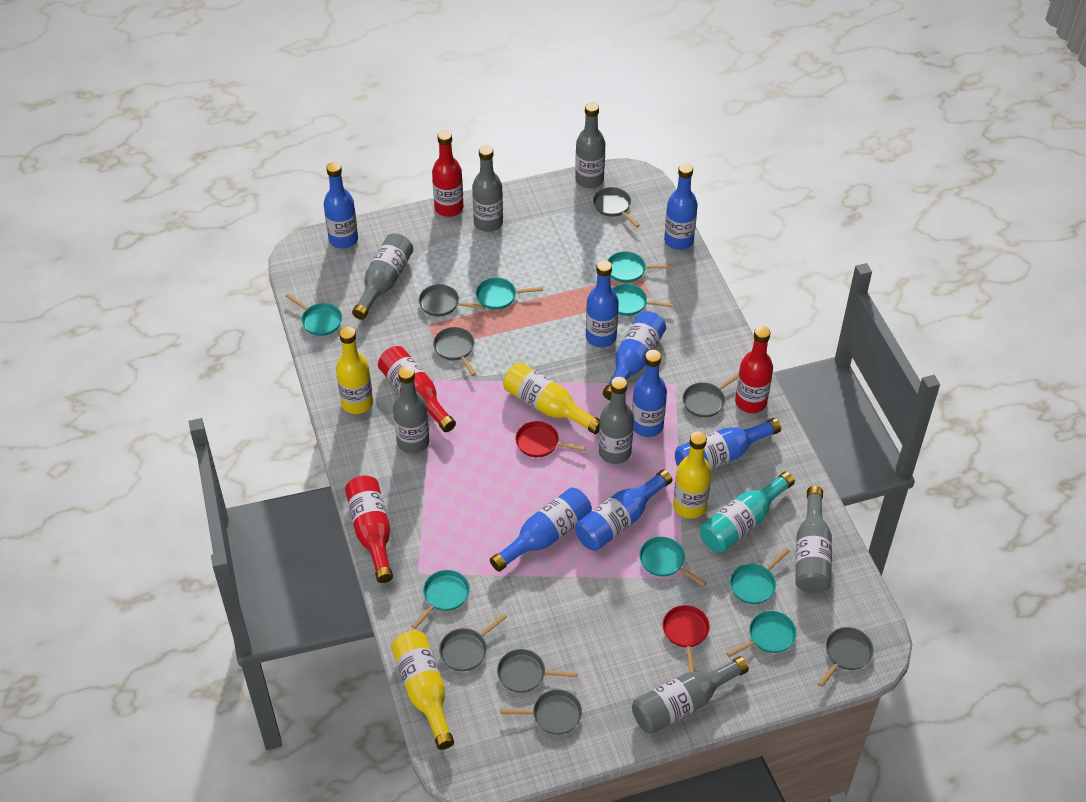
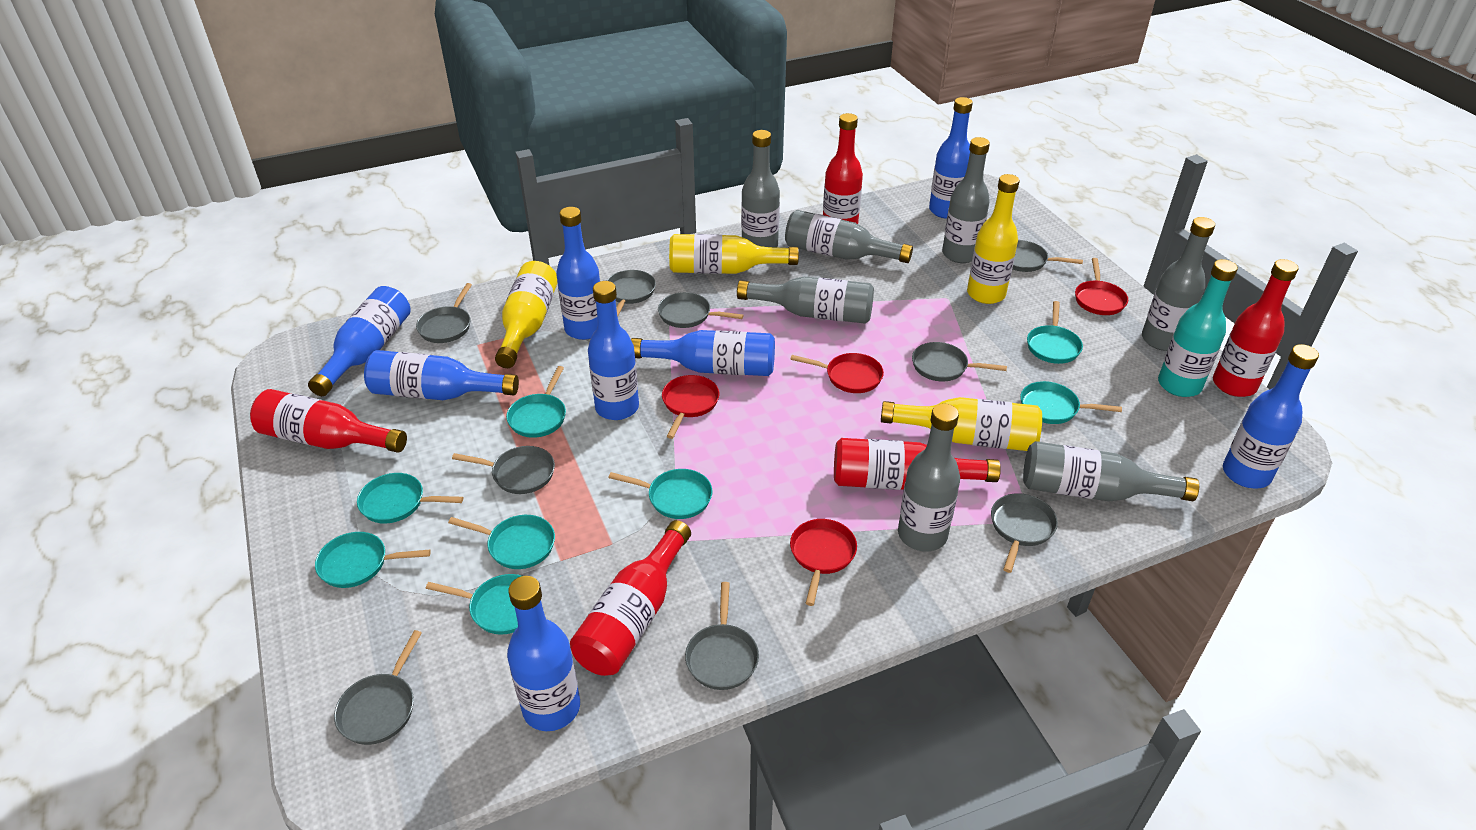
grey pan: 8 -> 9
red bottle: 4 -> 5
red pan: 2 -> 4

